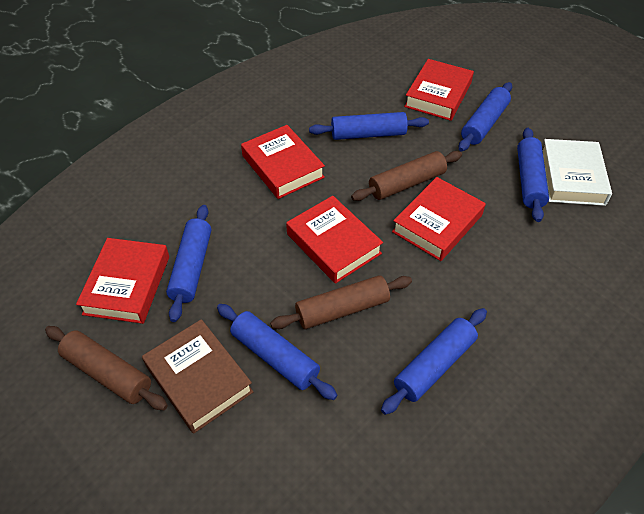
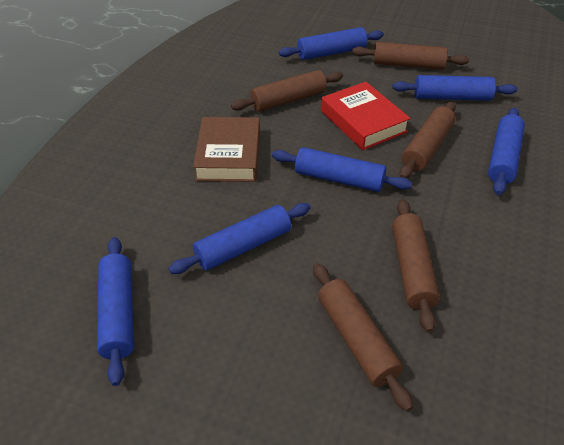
brown rolling pin: 3 -> 5
red book: 5 -> 1
white book: 1 -> 0

